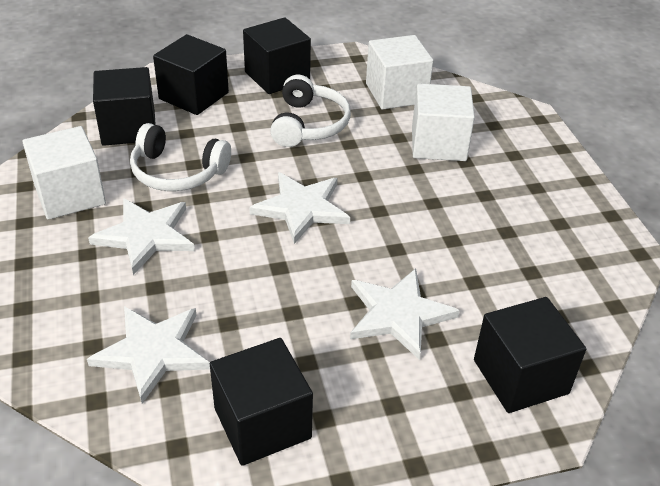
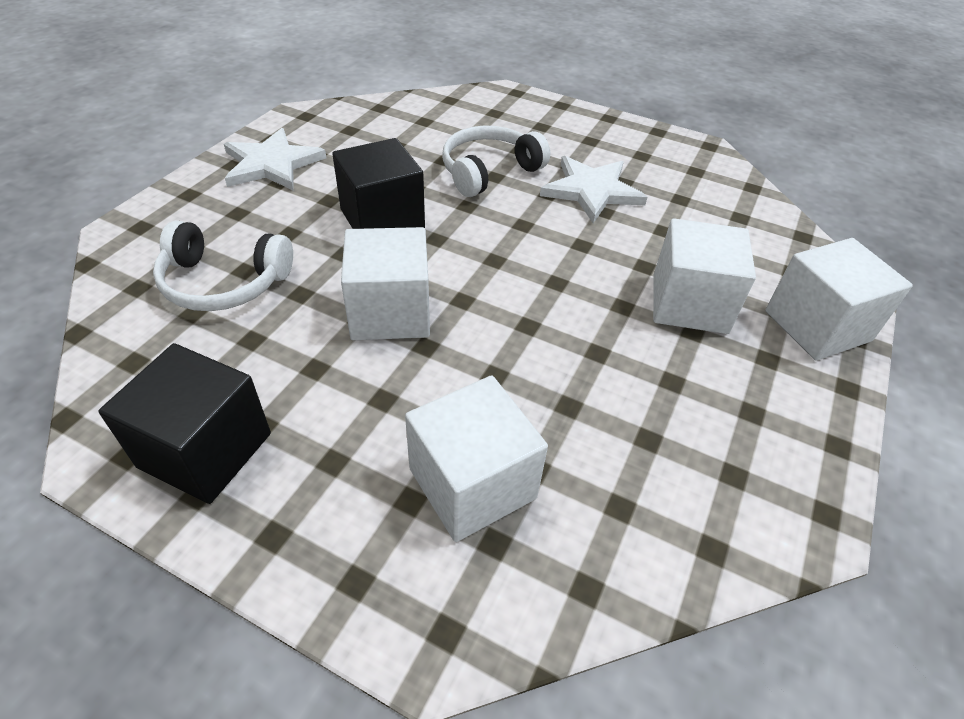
black cube: 5 -> 2
white cube: 3 -> 4
white star: 4 -> 2

